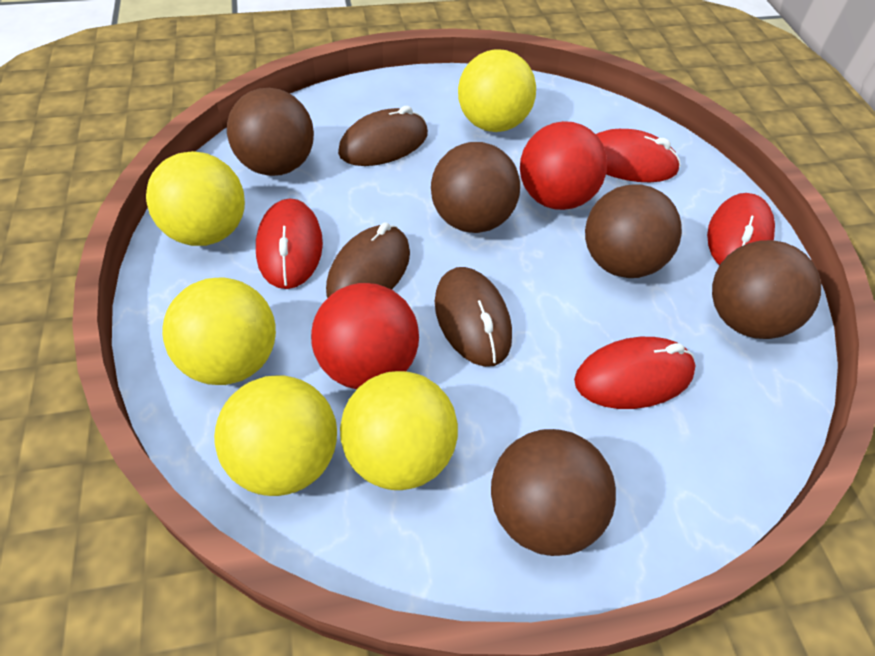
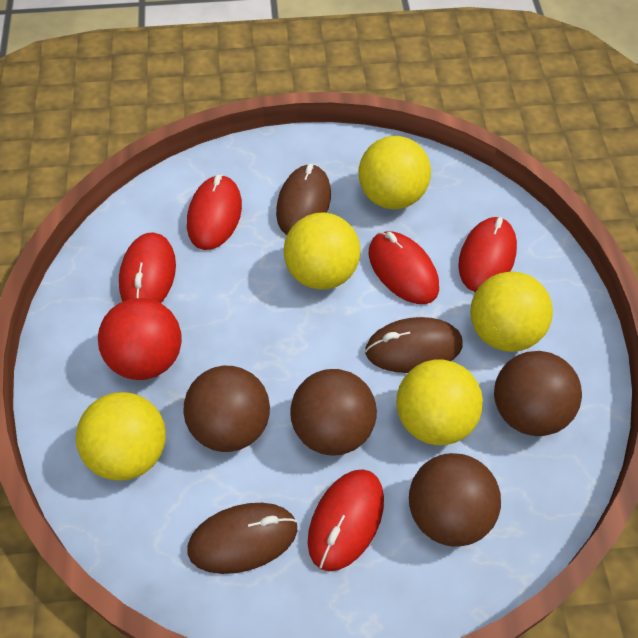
brown ball: 5 -> 4
red ball: 2 -> 1
red mouse: 4 -> 5

